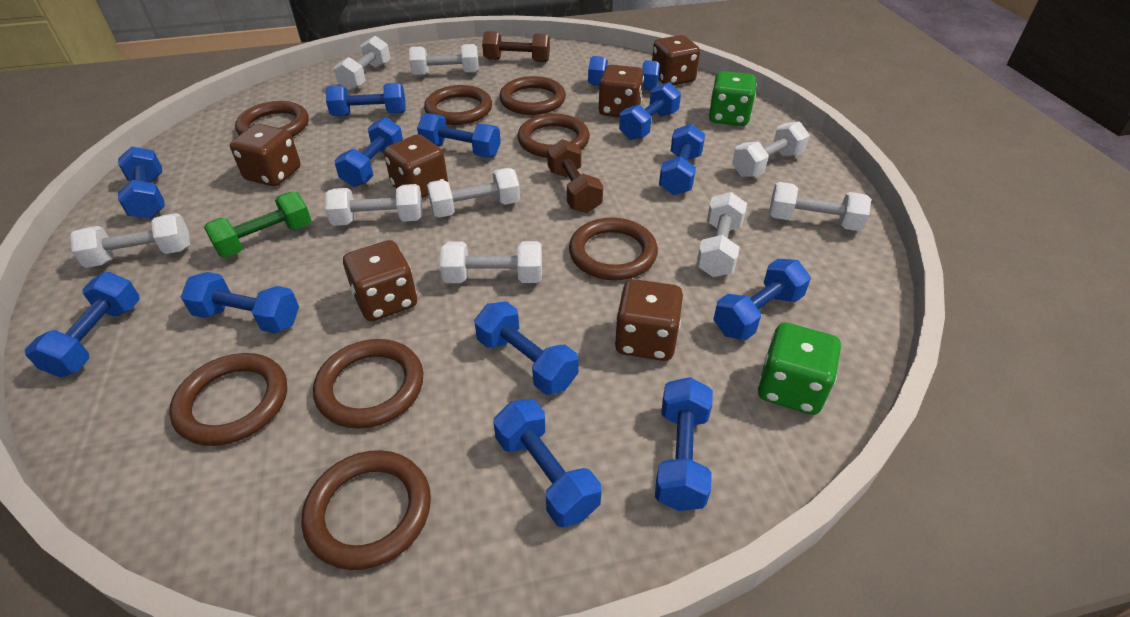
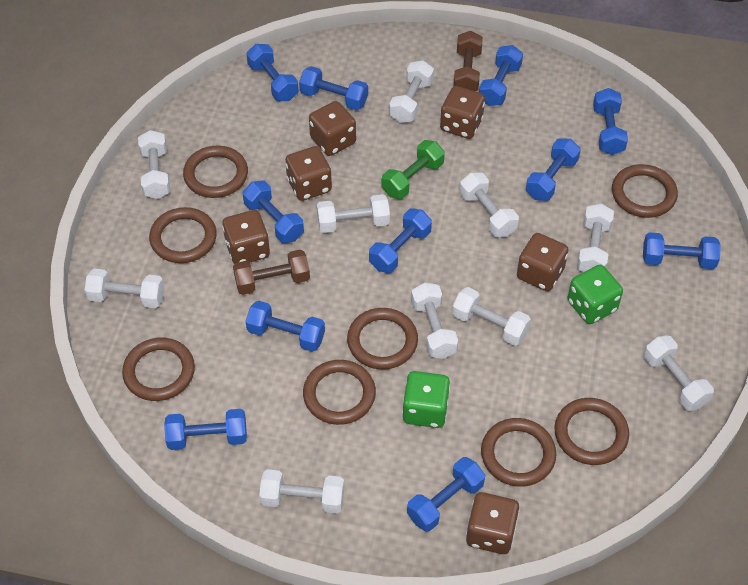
blue dumbbell: 13 -> 11
white dumbbell: 9 -> 10

